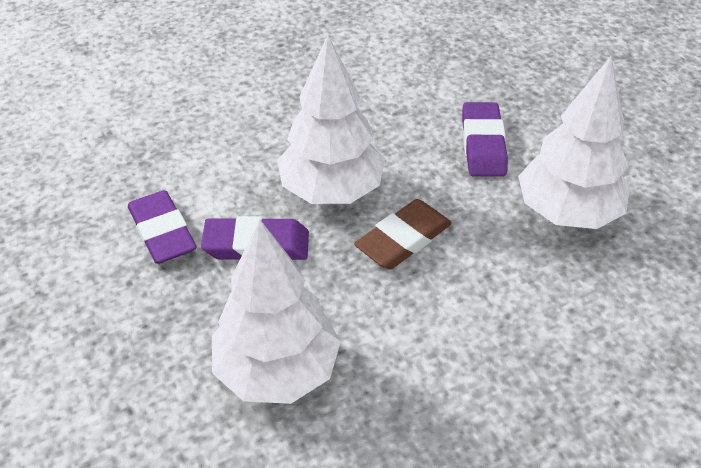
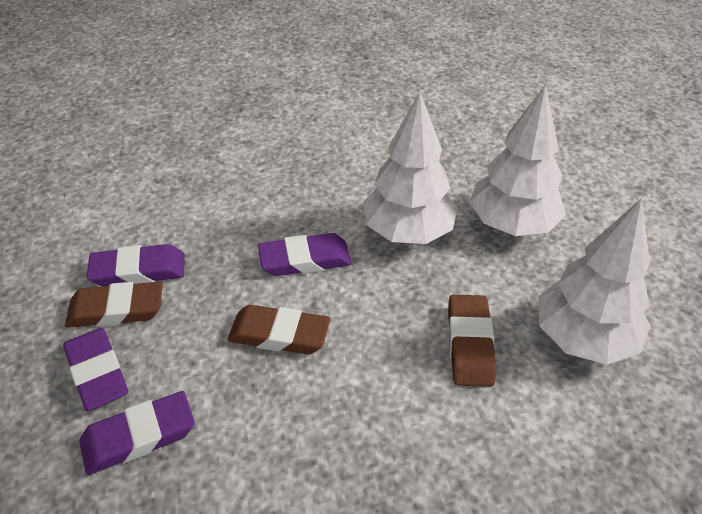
brown eraser: 1 -> 3
purple eraser: 3 -> 4

